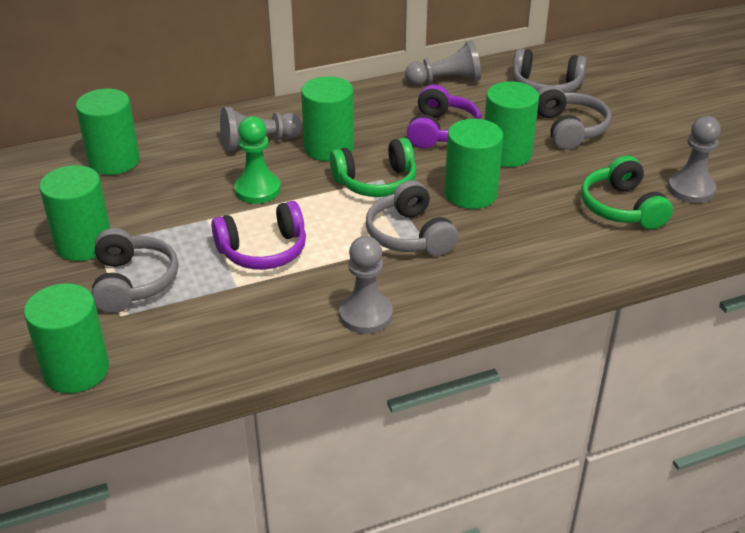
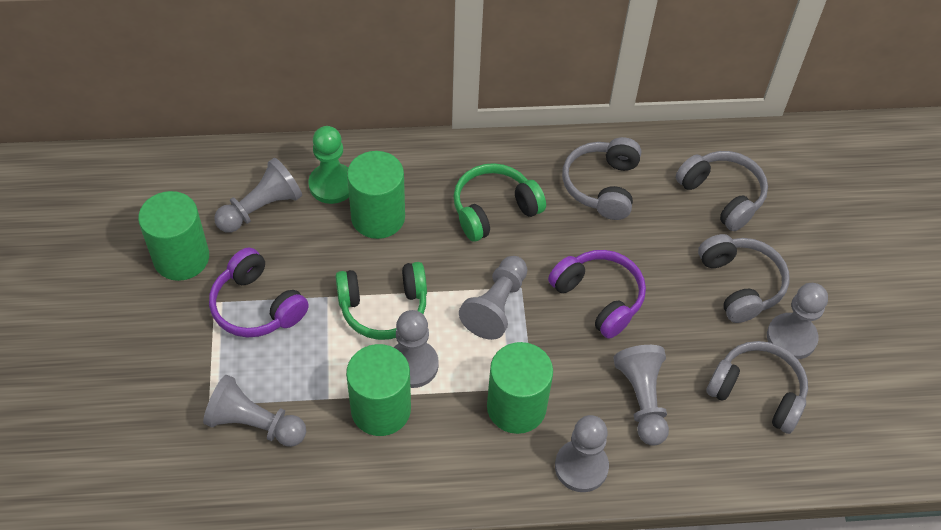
green cylinder: 6 -> 4
grey pawn: 4 -> 7

